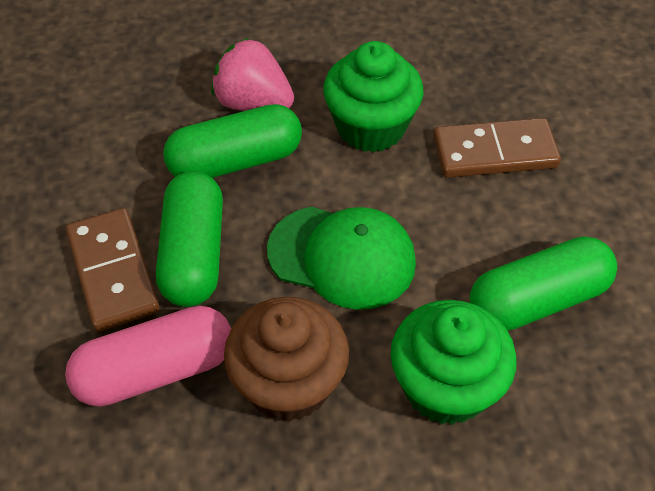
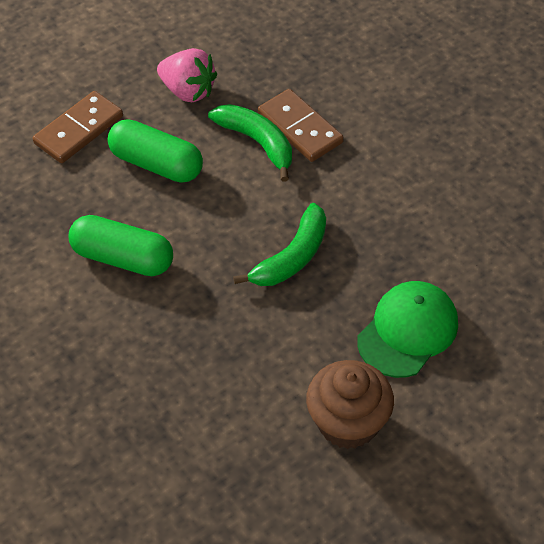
green banana: 0 -> 2
green capsule: 3 -> 2
green cupcake: 2 -> 0
pink capsule: 1 -> 0

